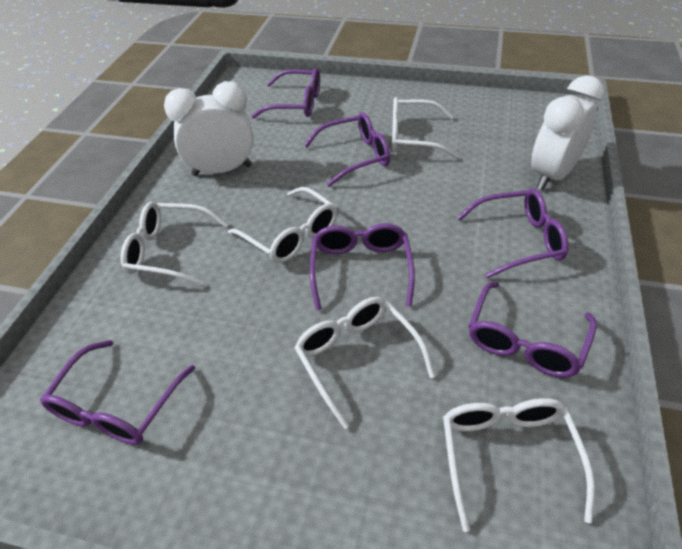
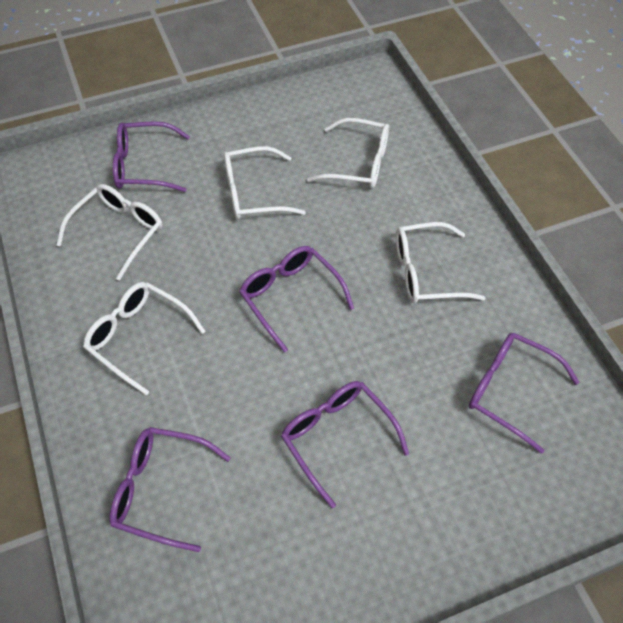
purple glasses: 6 -> 5
white clock: 2 -> 0

